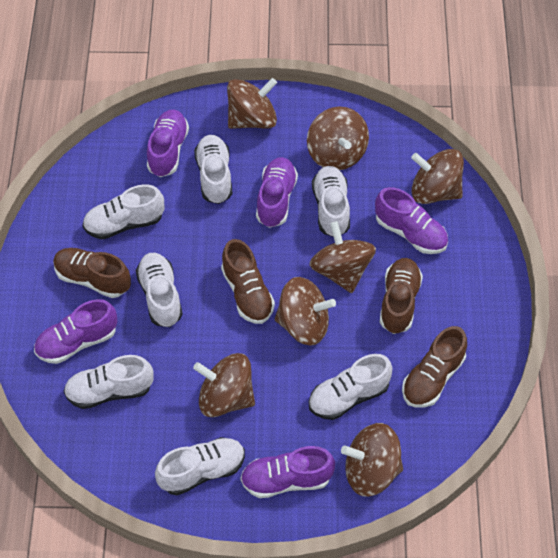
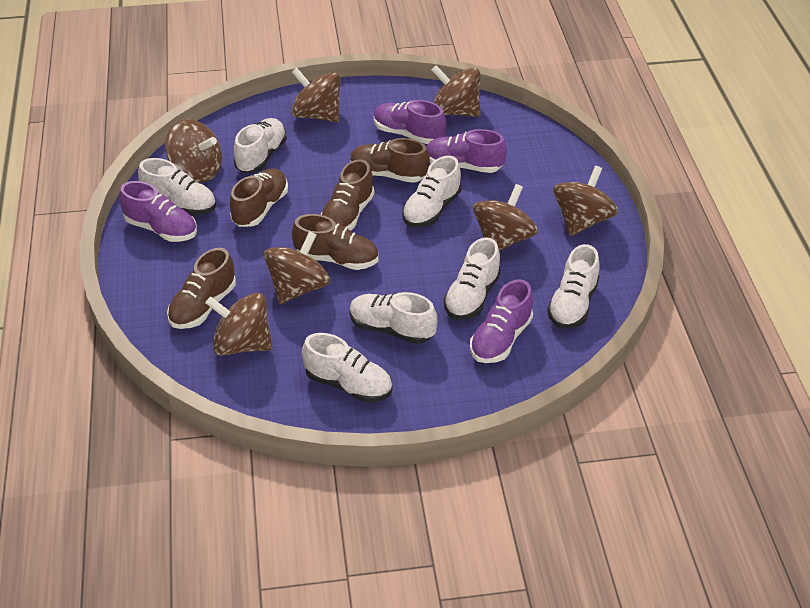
brown shoe: 4 -> 5
purple shoe: 5 -> 4

